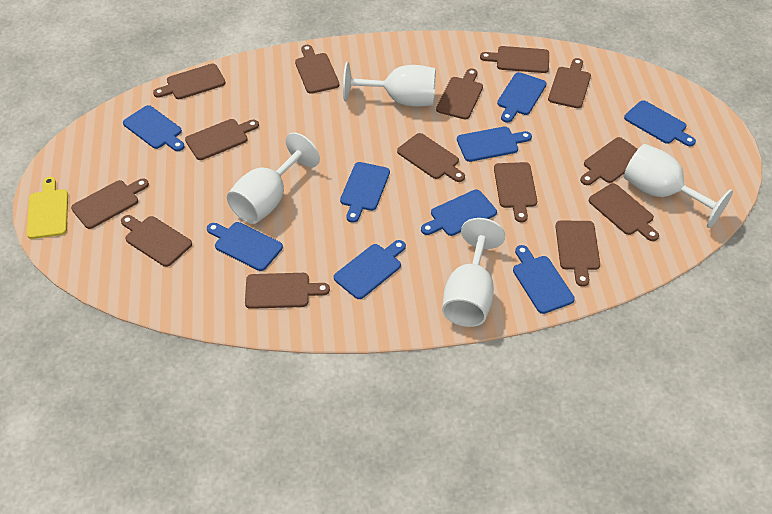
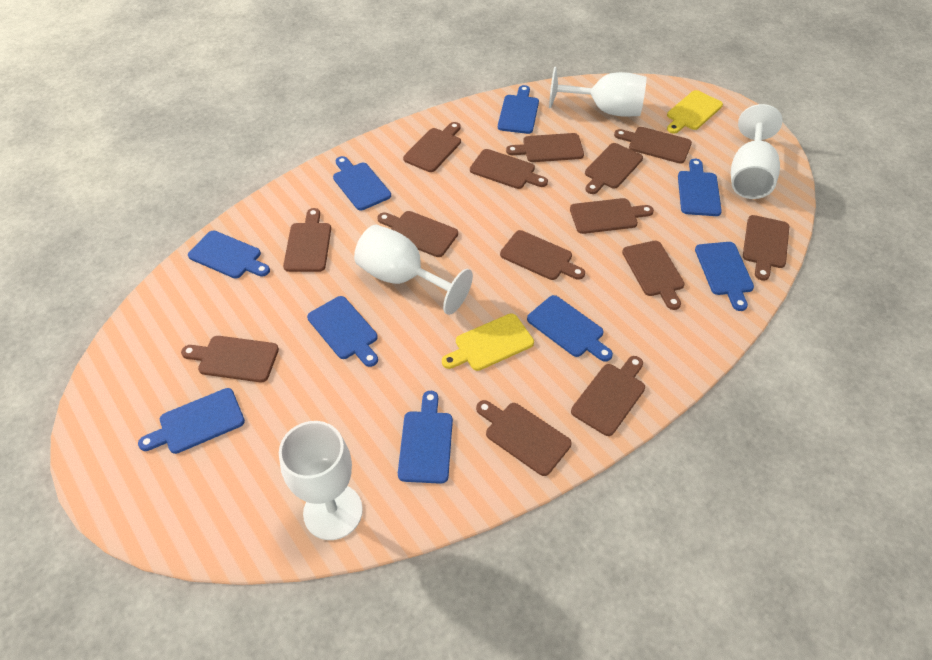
yellow cutting board: 1 -> 2

